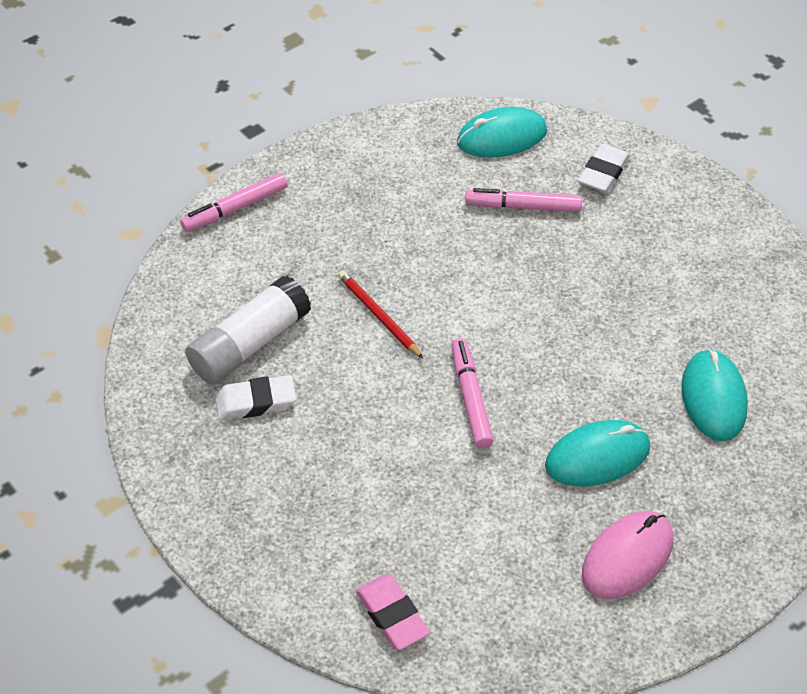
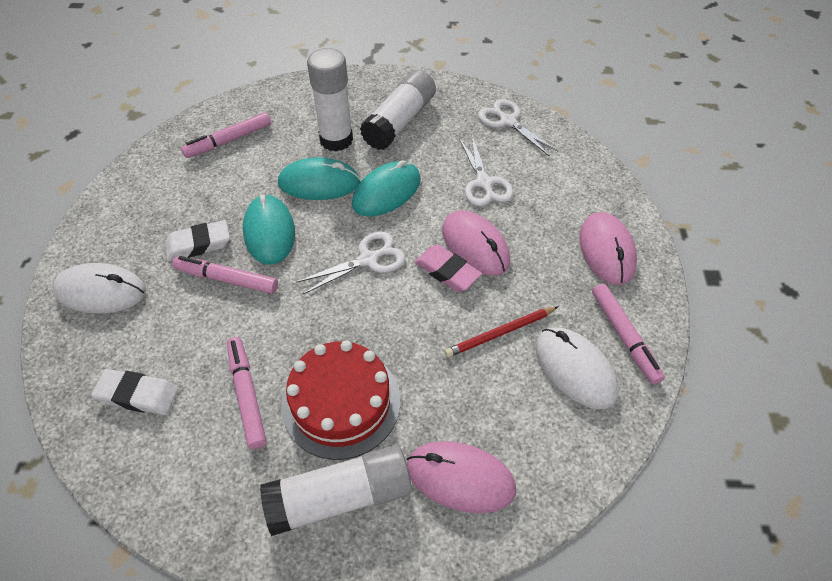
pink marker: 3 -> 4
pink mouse: 1 -> 3
red cake: 0 -> 1
white glue stick: 1 -> 3
white mouse: 0 -> 2
white scissors: 0 -> 3

